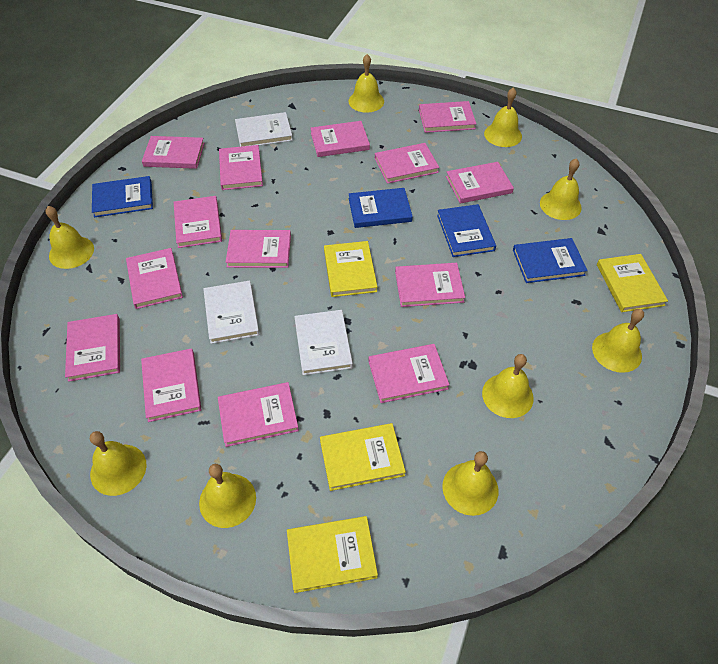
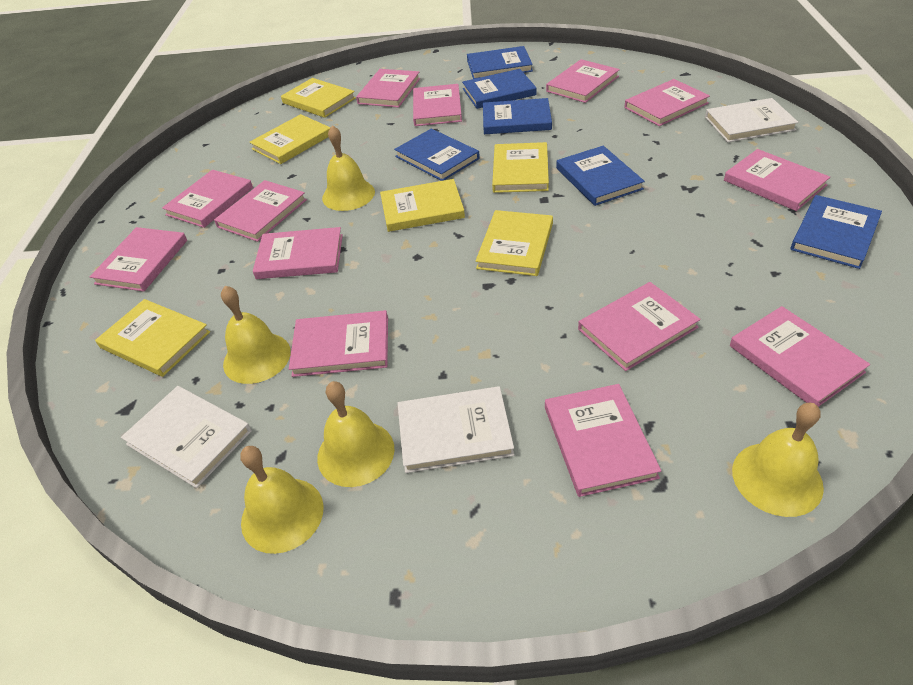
blue book: 4 -> 6
pink book: 14 -> 13
yellow bell: 9 -> 5
yellow book: 4 -> 6

